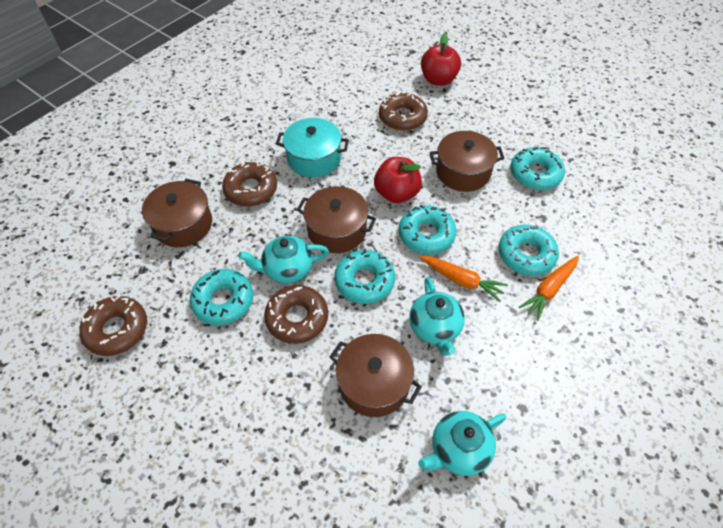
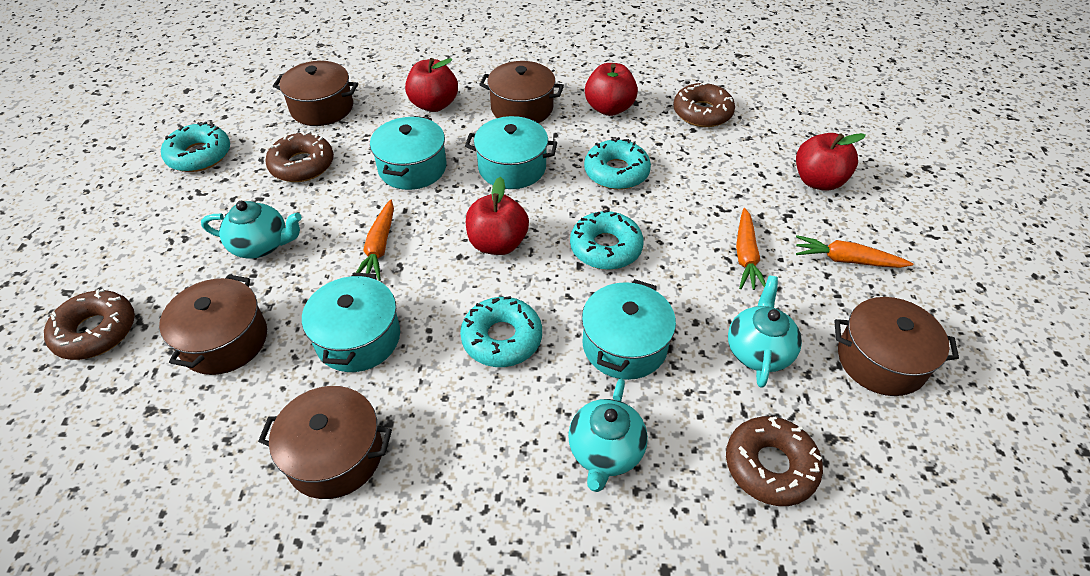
brown pot: 4 -> 5
orange carrot: 2 -> 3
red apple: 2 -> 4
turquoise donut: 5 -> 4
turquoise pot: 1 -> 4

